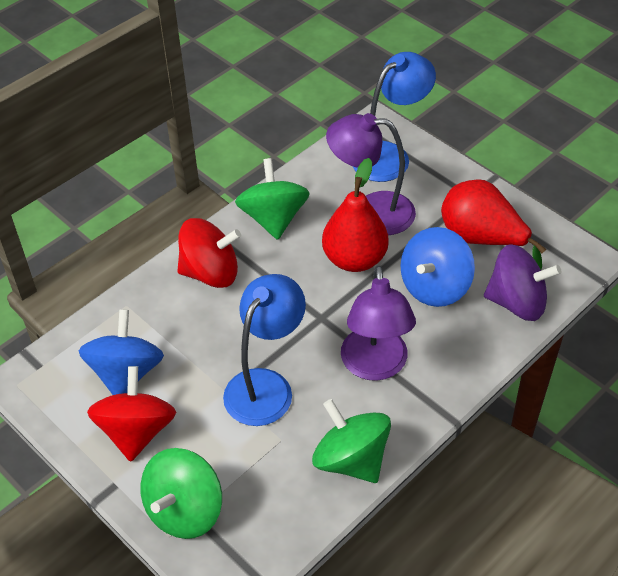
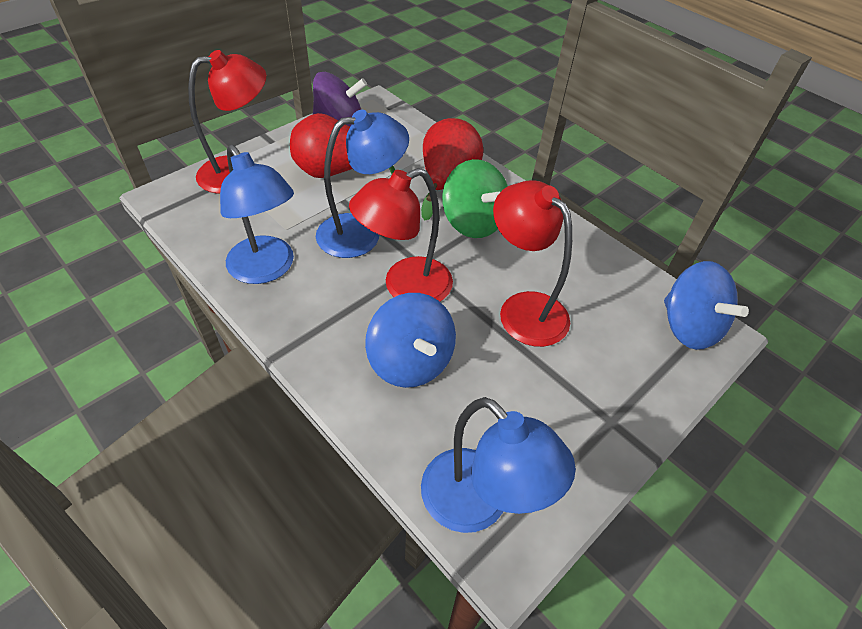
blue lamp: 2 -> 3
green spinning top: 3 -> 1
purple lamp: 2 -> 0
red lamp: 0 -> 3
red spinning top: 2 -> 0

